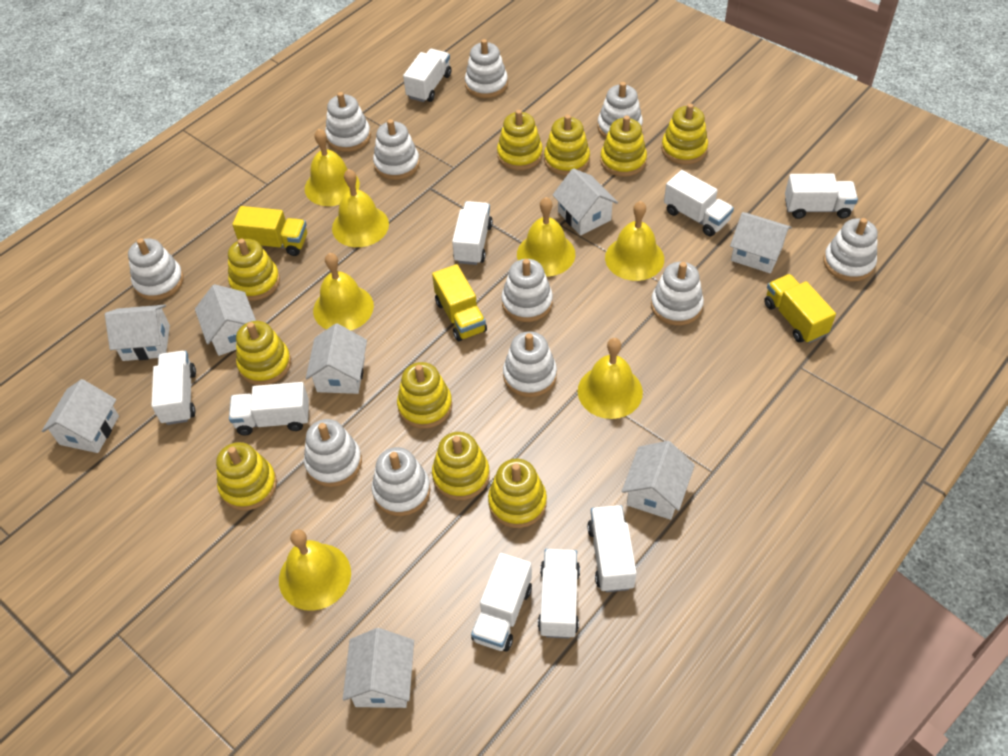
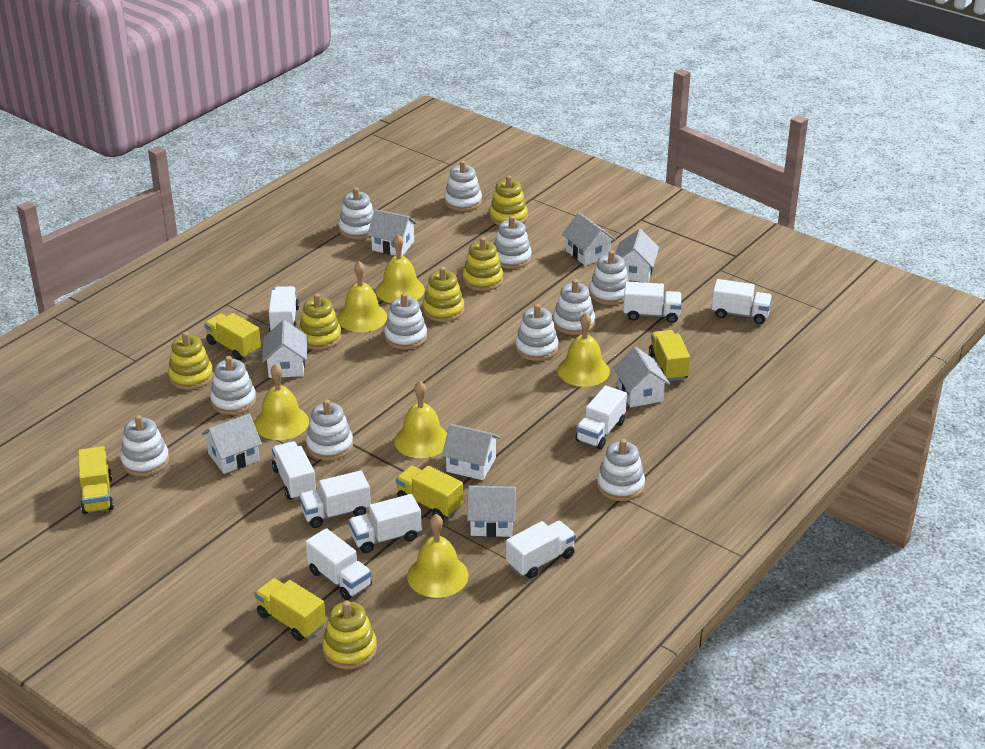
yellow bell: 7 -> 6
yellow stacking toy: 10 -> 6
yellow truck: 3 -> 5

